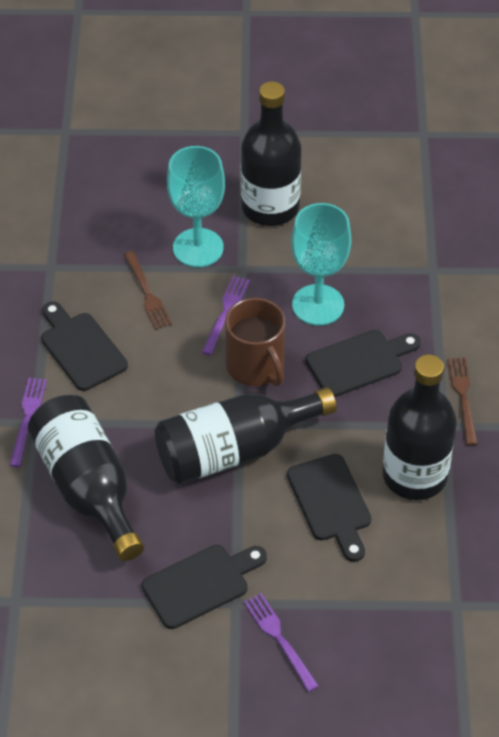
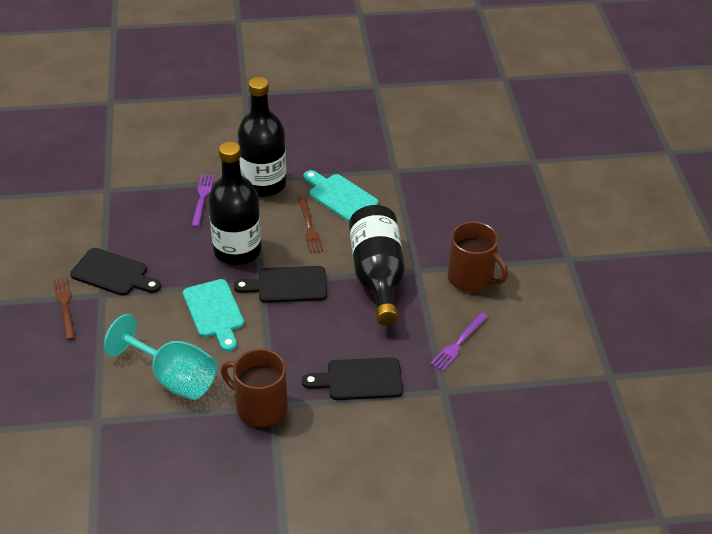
black bottle: 4 -> 3
black cutting board: 4 -> 3
brown mug: 1 -> 2
purple fork: 3 -> 2
turquoise cutting board: 0 -> 2
turquoise goblet: 2 -> 1

